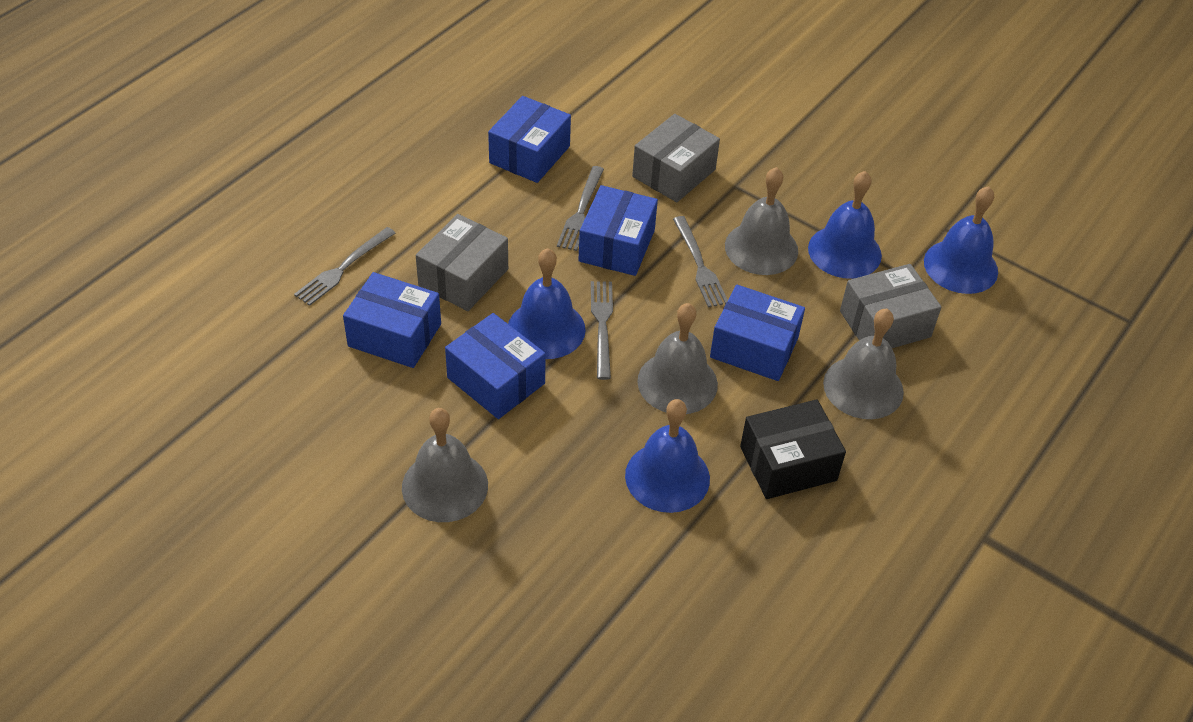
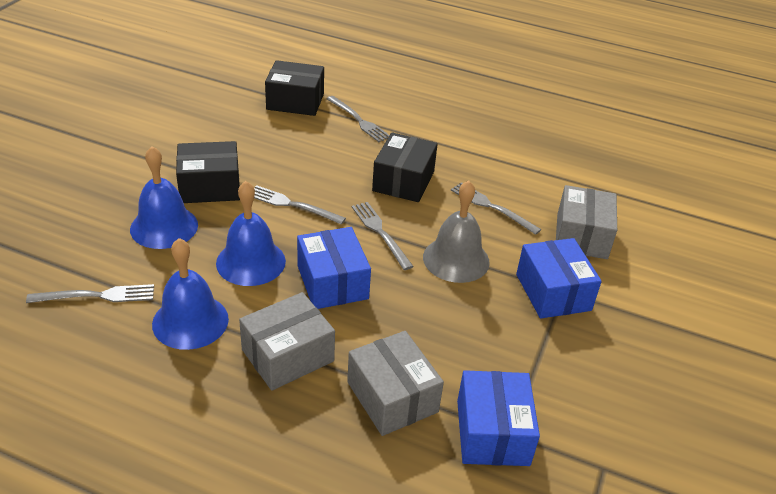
black box: 1 -> 3
blue bell: 4 -> 3
blue box: 5 -> 3
grey bell: 4 -> 1
grey fork: 4 -> 5

